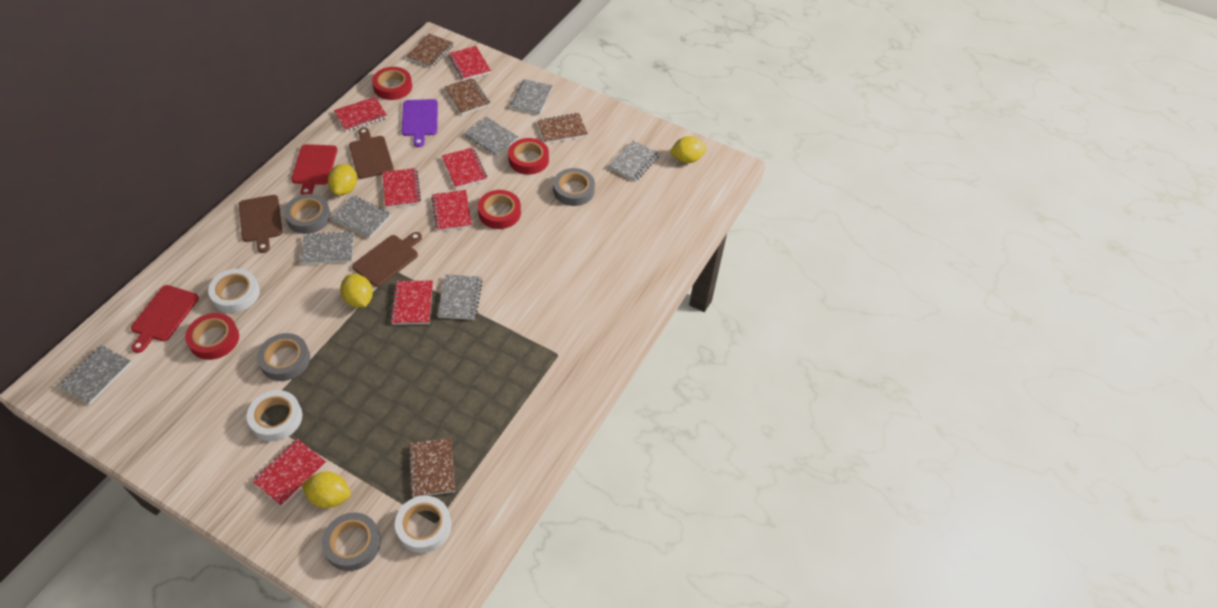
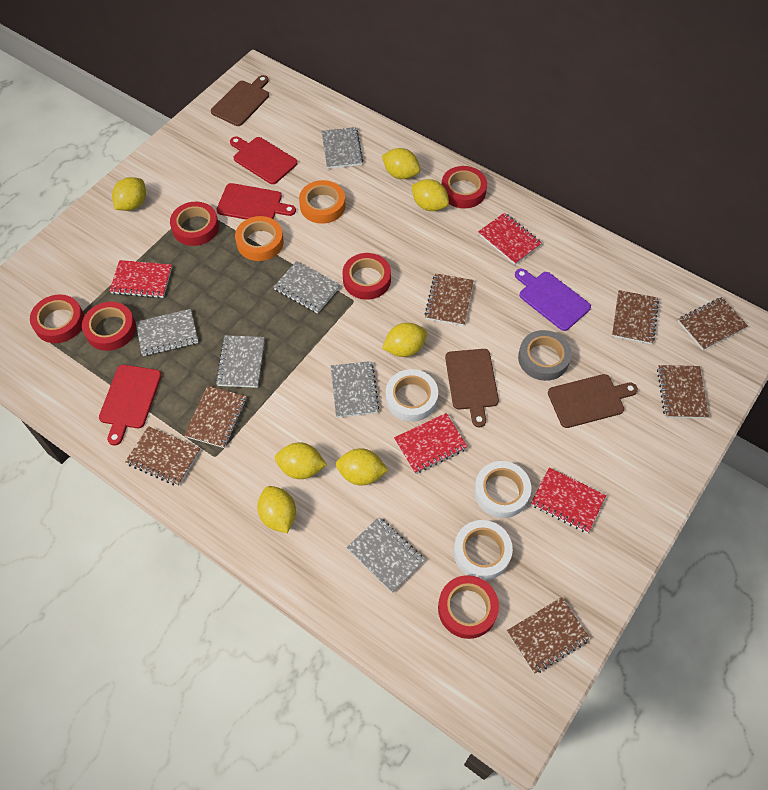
brown notebook: 4 -> 7
grey notebook: 7 -> 6
grey tape: 4 -> 1
orange tape: 0 -> 2
red cutting board: 2 -> 3
red notebook: 7 -> 4
red tape: 4 -> 6
yellow lemon: 4 -> 7

